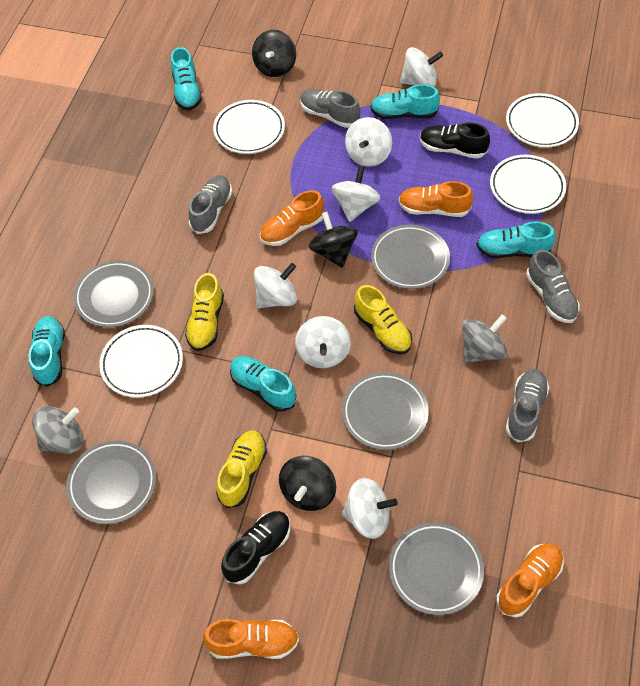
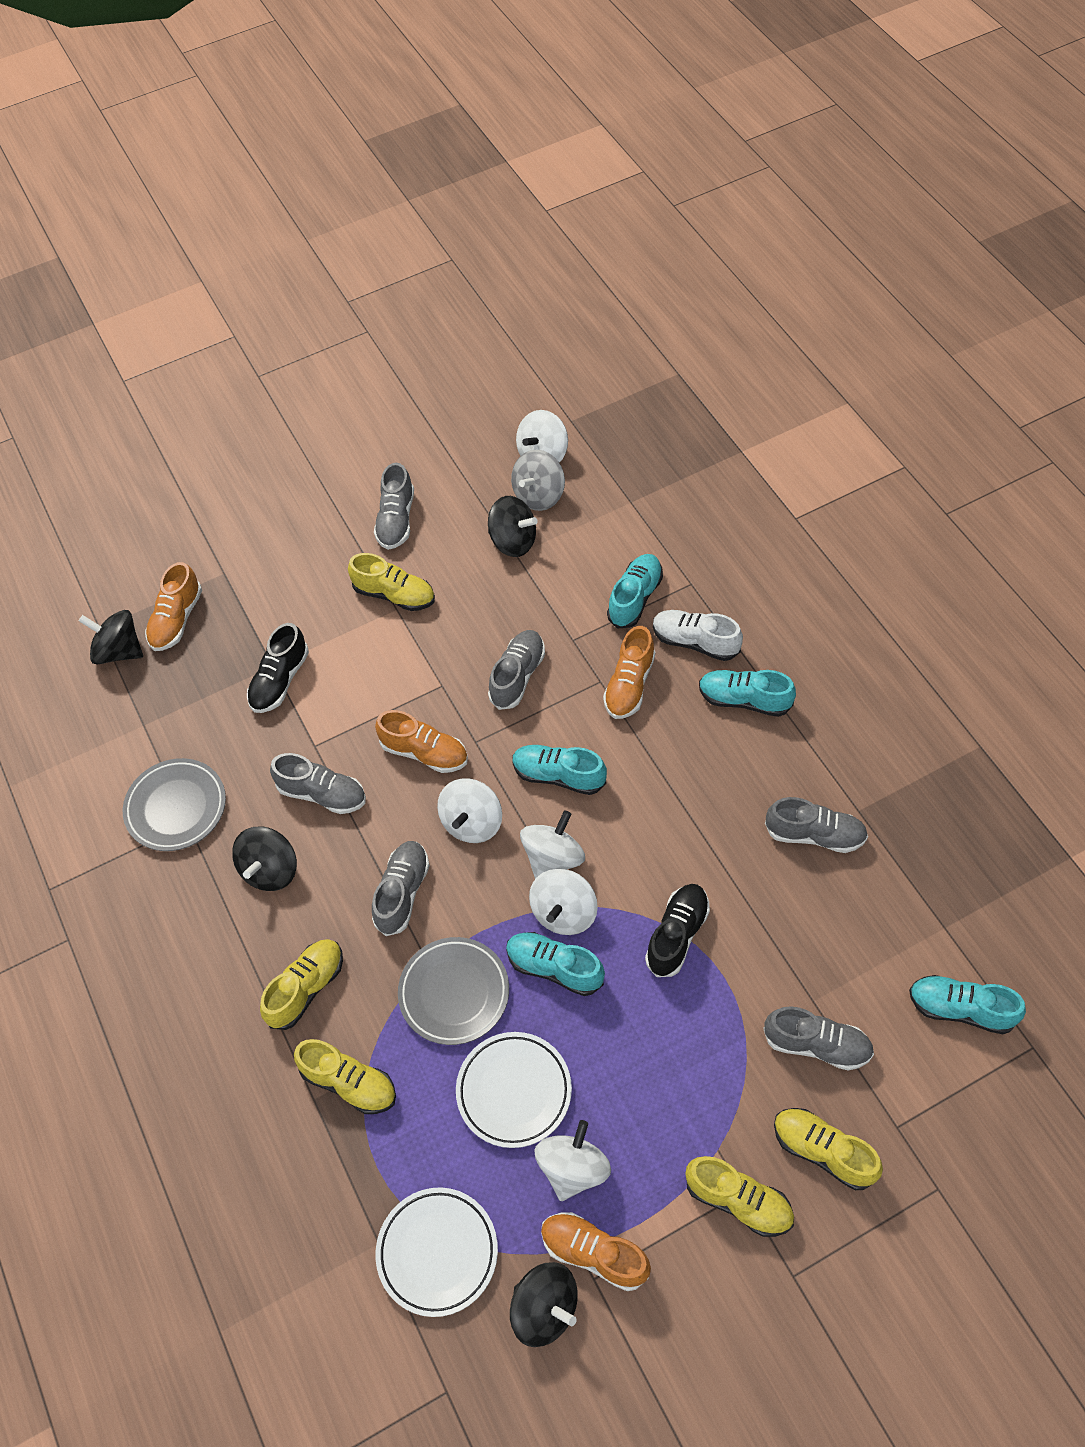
black spinning top: 3 -> 4
grey plate: 5 -> 2
grey shoe: 4 -> 6
grey spinning top: 2 -> 1
white plate: 4 -> 2
white shoe: 0 -> 1
white spinning top: 6 -> 5
yellow shoe: 3 -> 5

